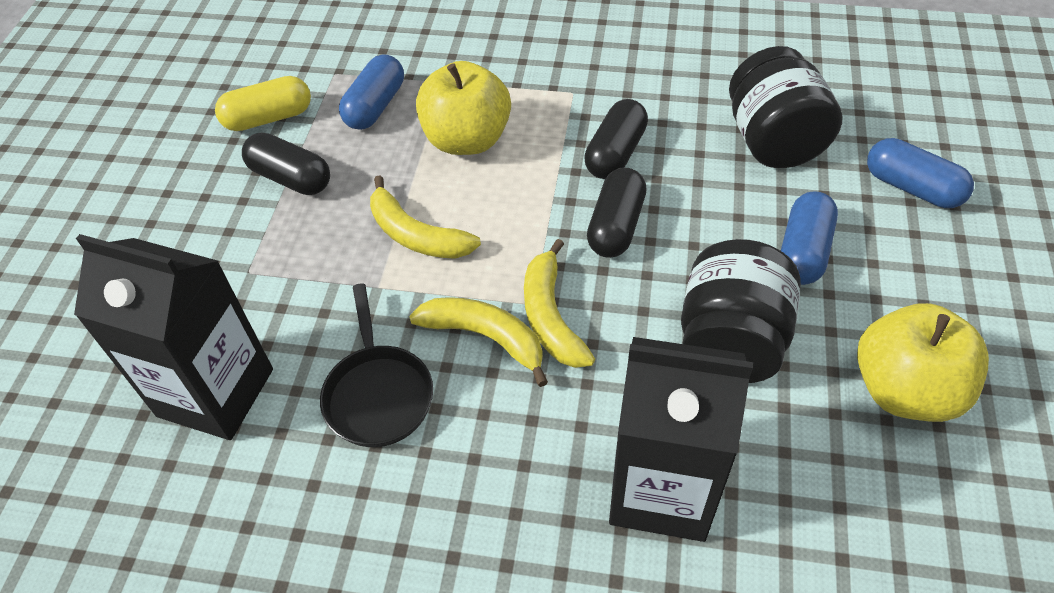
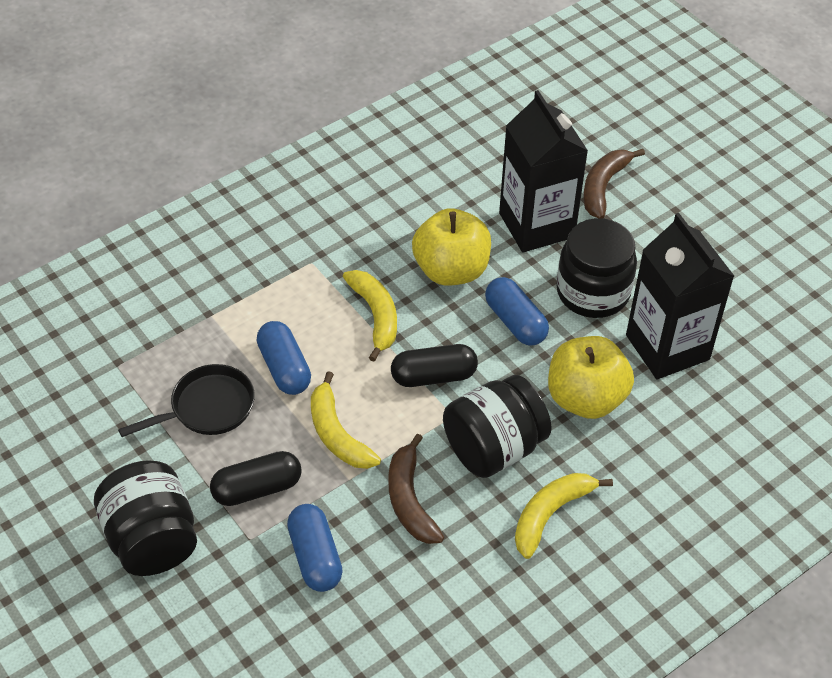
black capsule: 3 -> 2
black jar: 2 -> 3
brown banana: 0 -> 2
yellow capsule: 1 -> 0

